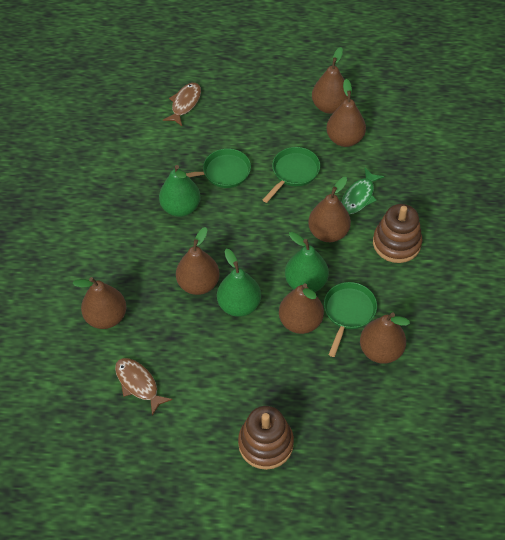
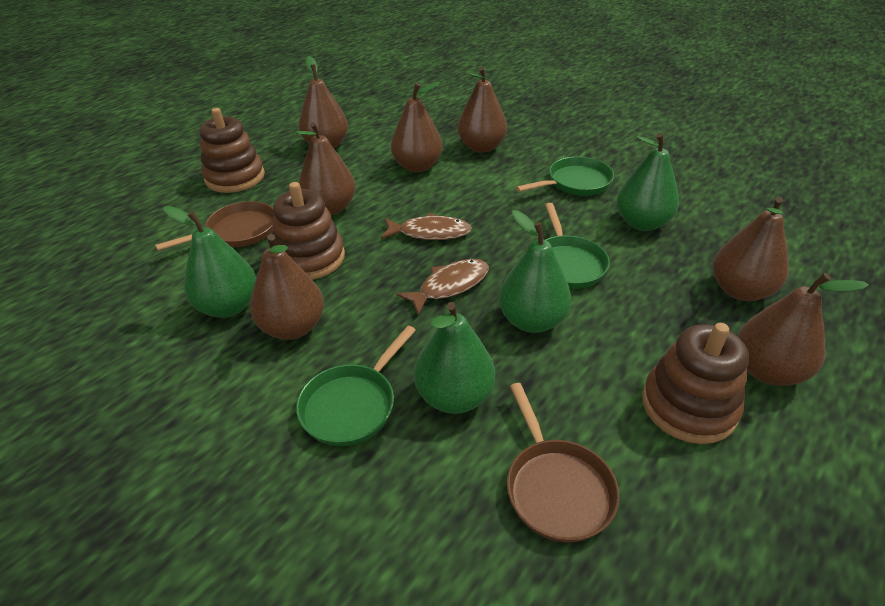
brown pan: 0 -> 2
brown stacking toy: 2 -> 3
green fish: 1 -> 0
green pear: 3 -> 4

